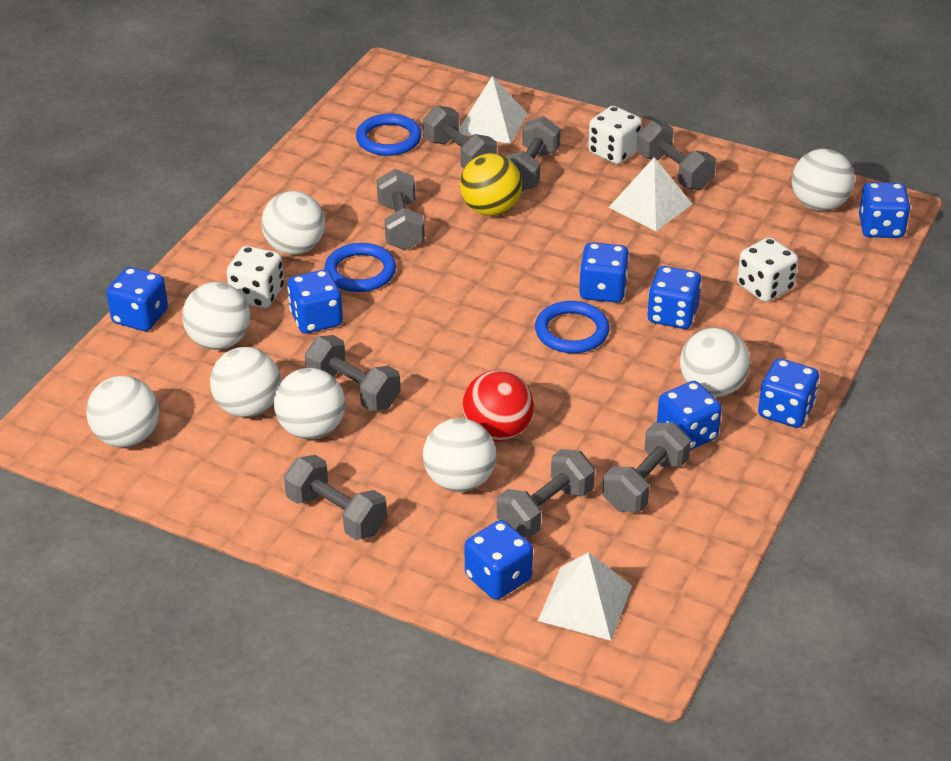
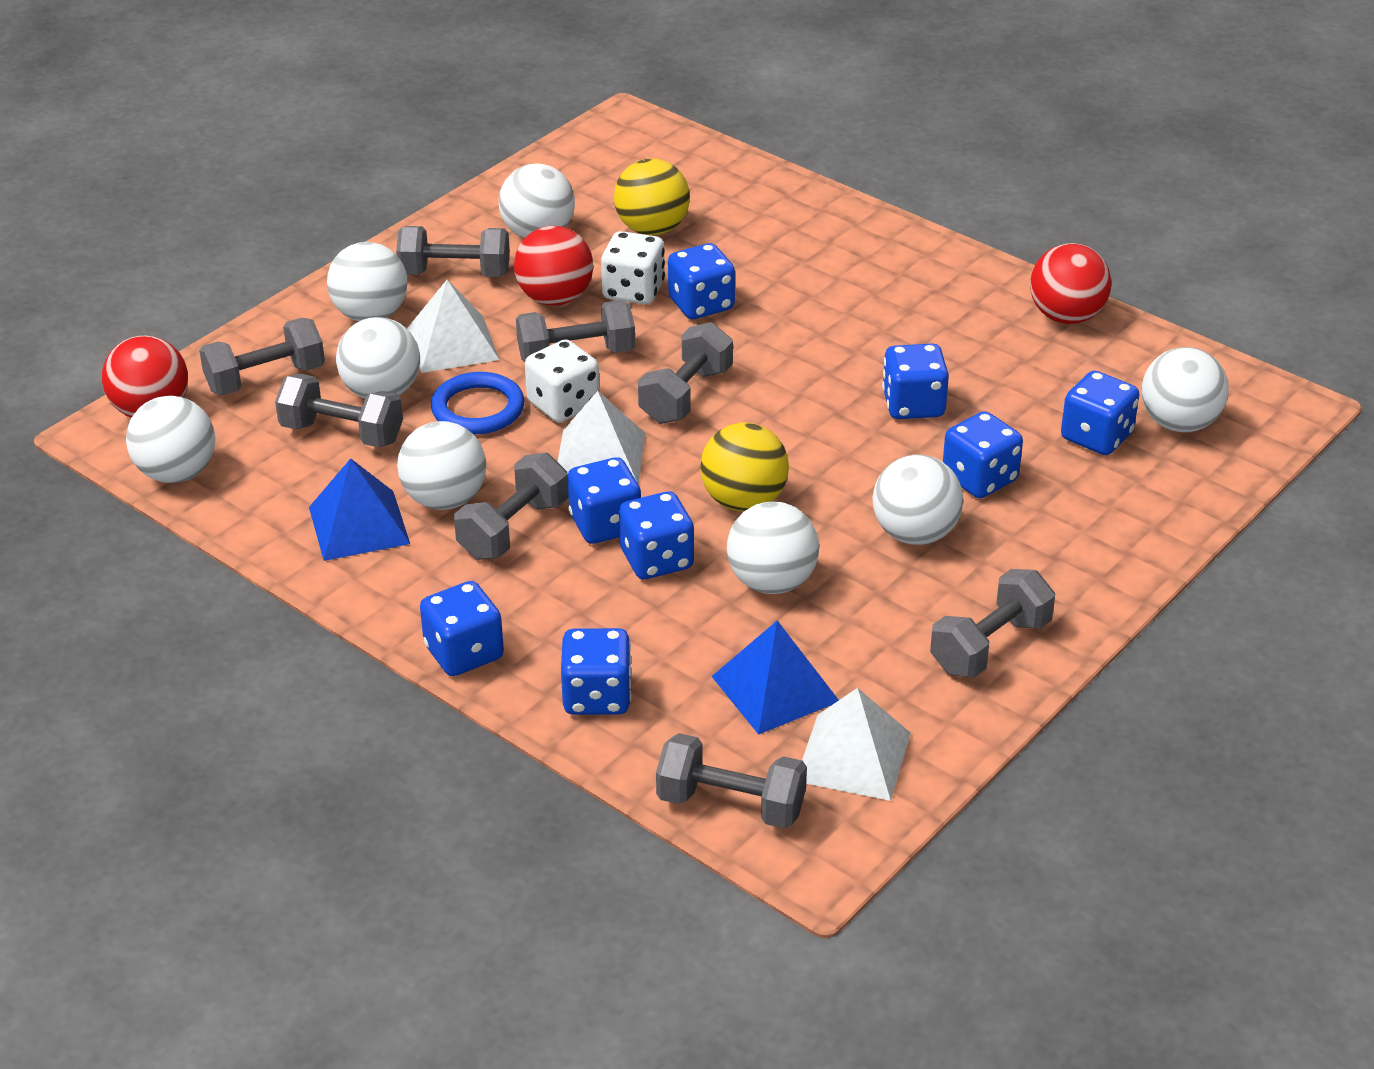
blue pyramid: 0 -> 2
blue ring: 3 -> 1
red ball: 1 -> 3
white dice: 3 -> 2
yellow ball: 1 -> 2

